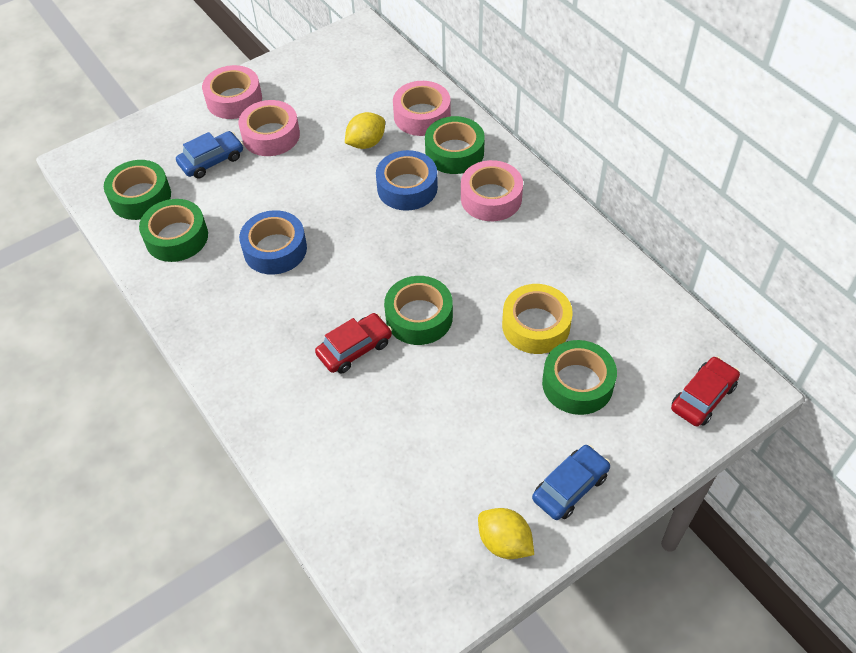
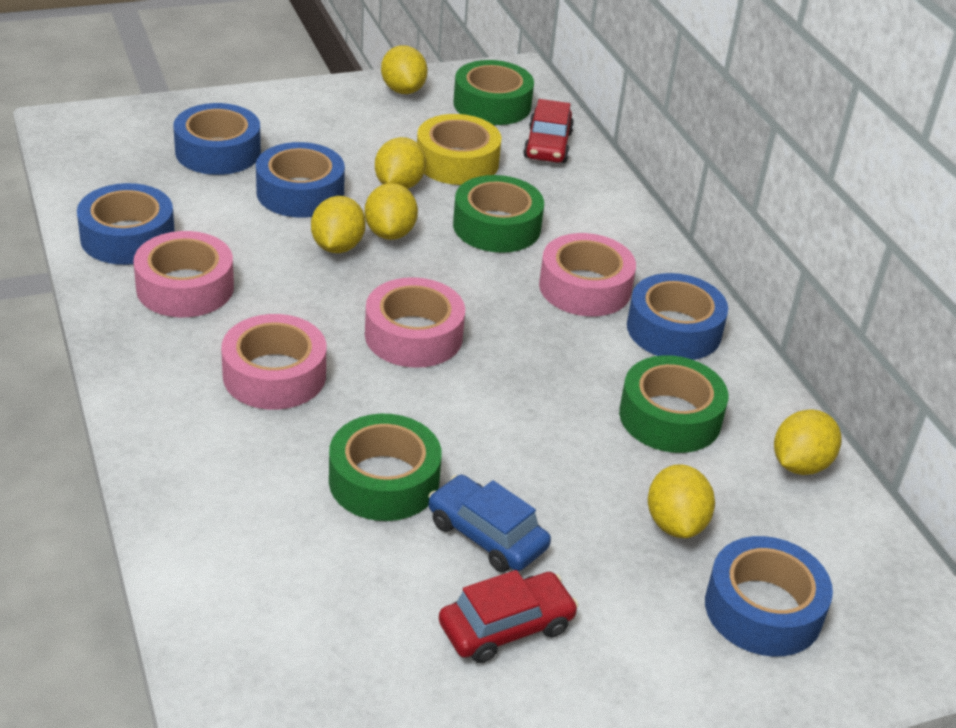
blue car: 2 -> 1
blue tape: 2 -> 5
green tape: 5 -> 4
yellow lemon: 2 -> 6

